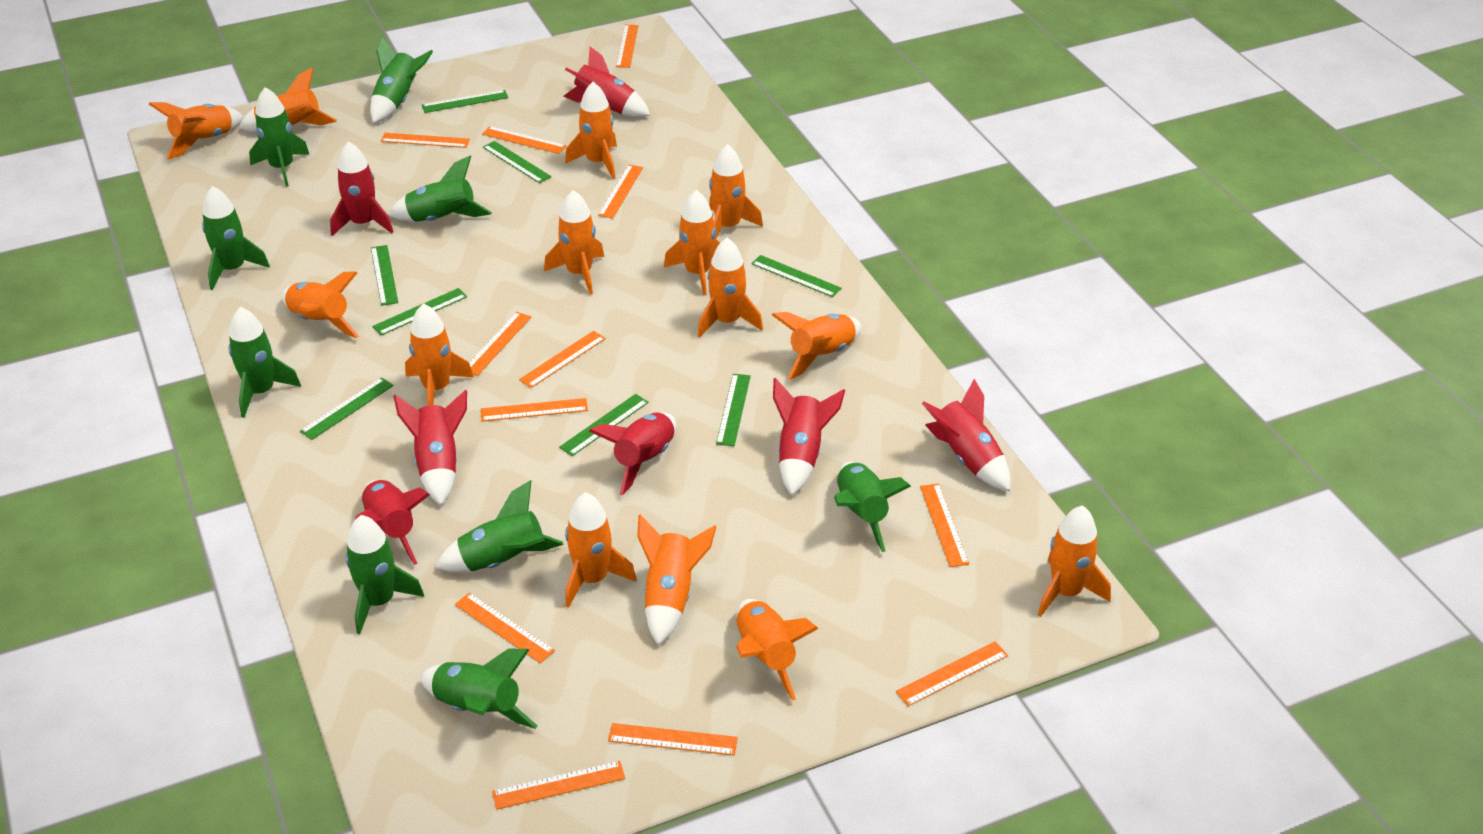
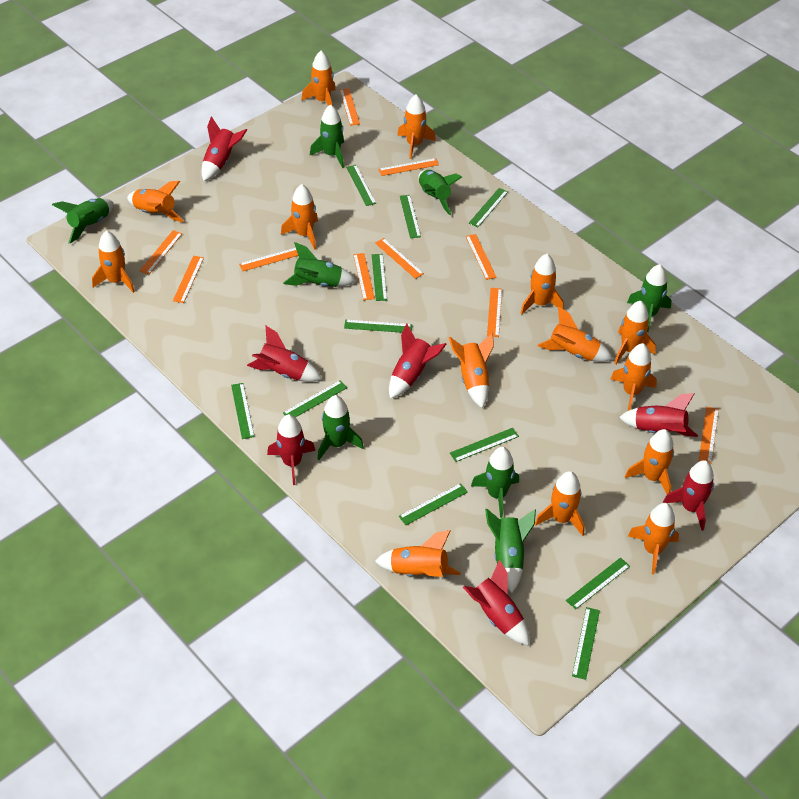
green rocket: 9 -> 8
green ruler: 8 -> 11
orange ruler: 12 -> 10

